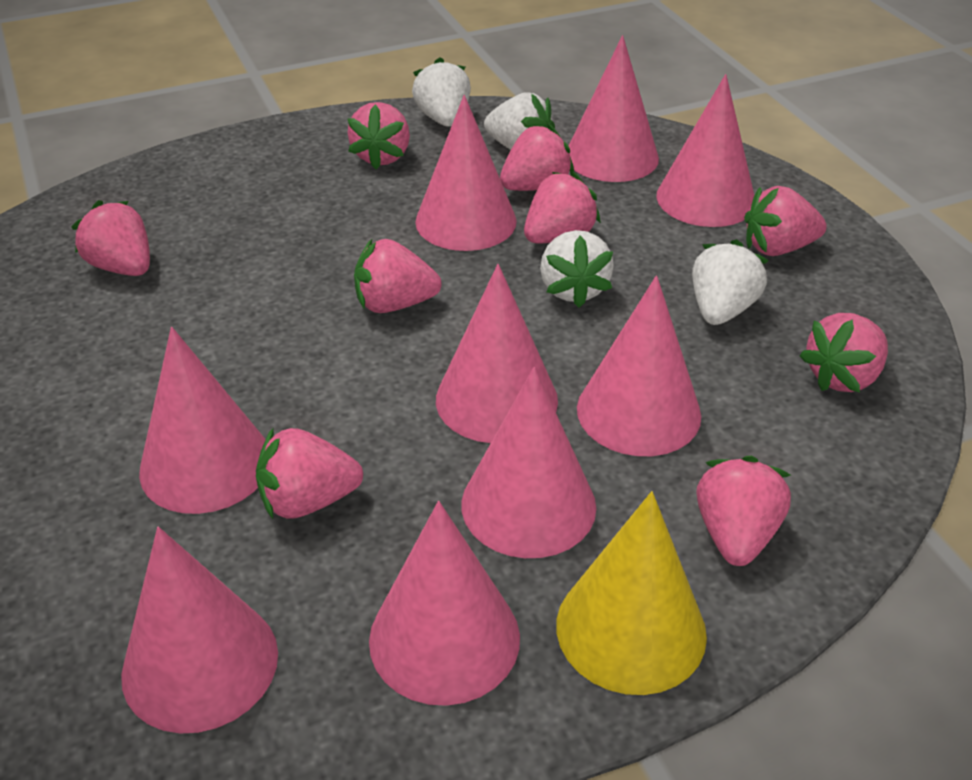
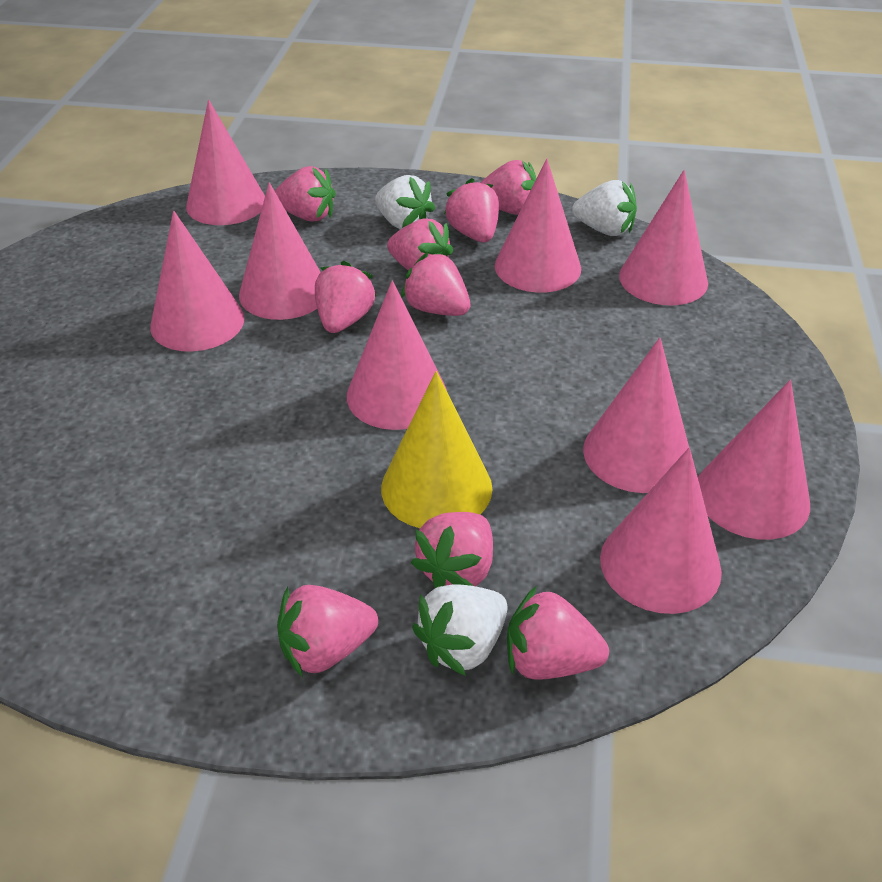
white strawberry: 4 -> 3

